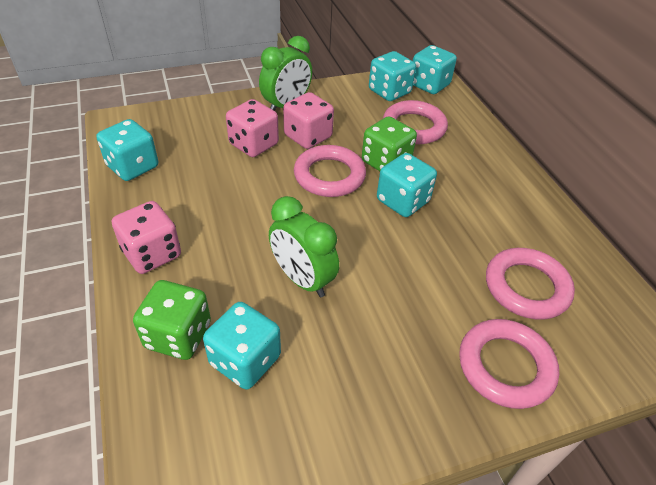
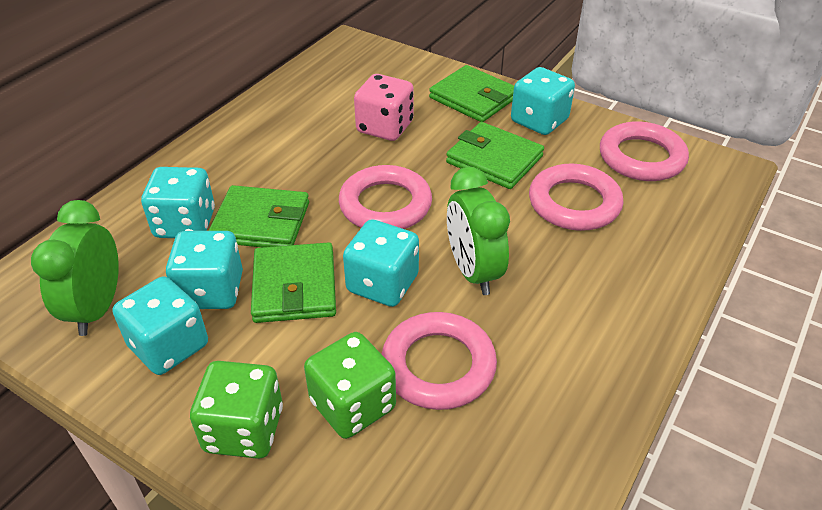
green wallet: 0 -> 4
pink dice: 3 -> 1

